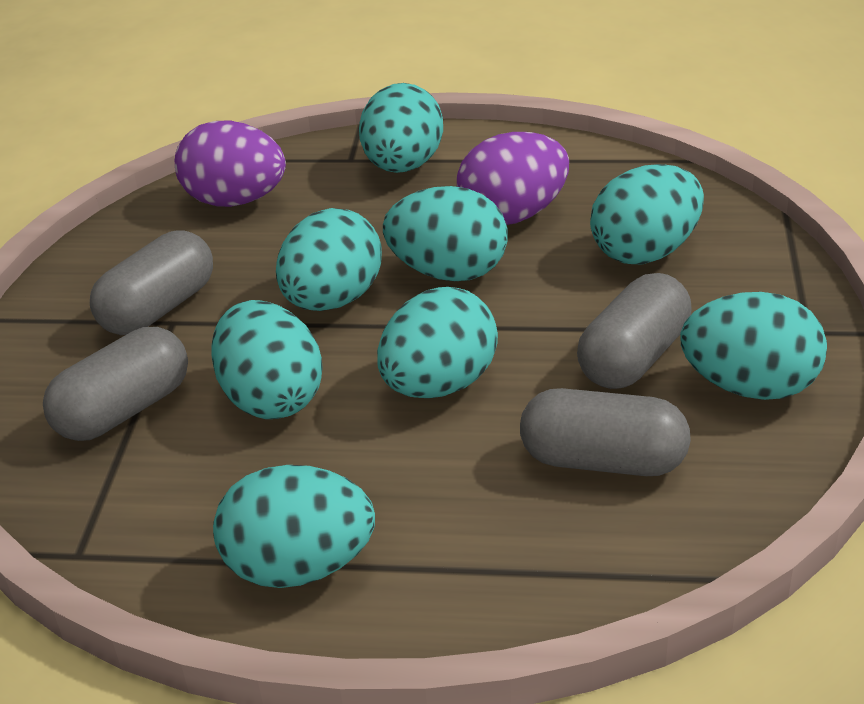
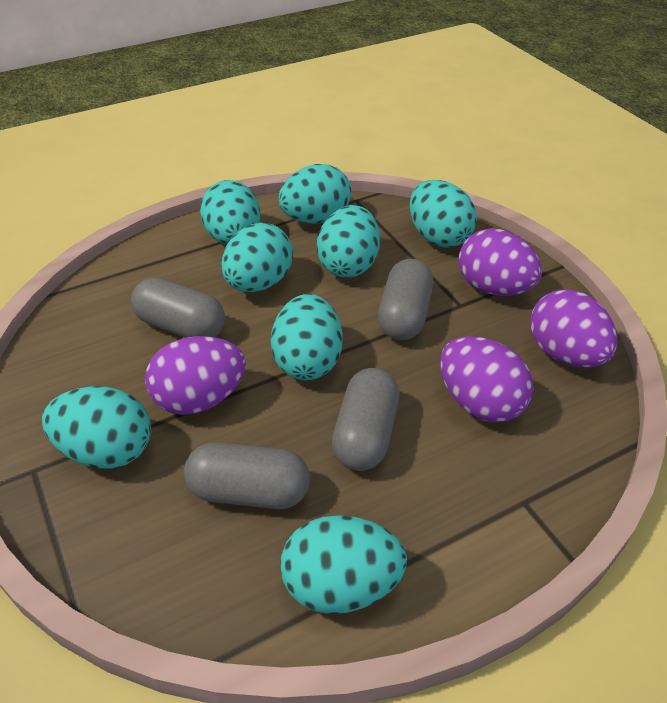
purple egg: 2 -> 4

